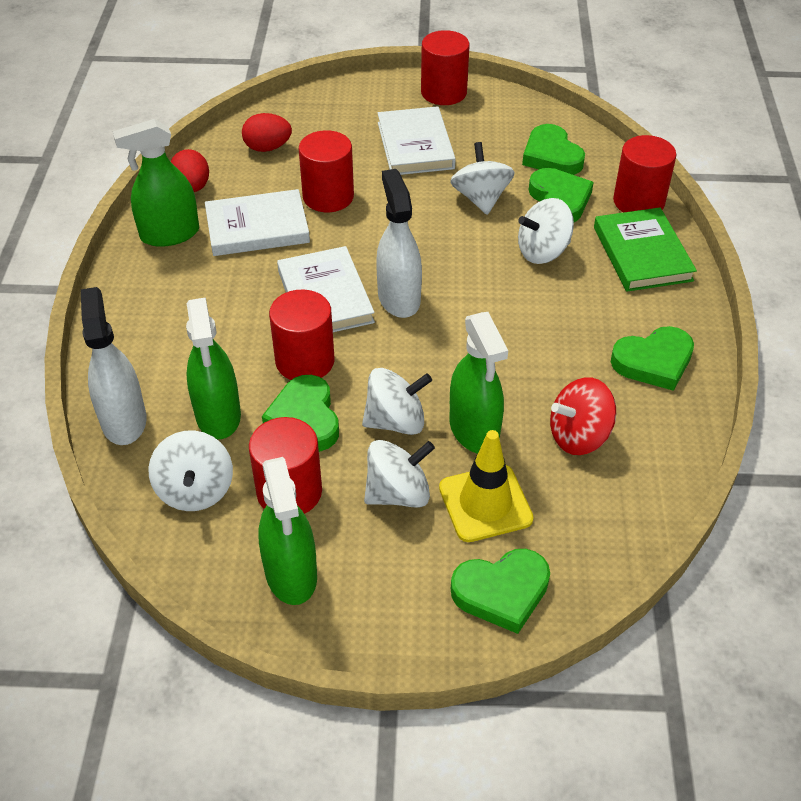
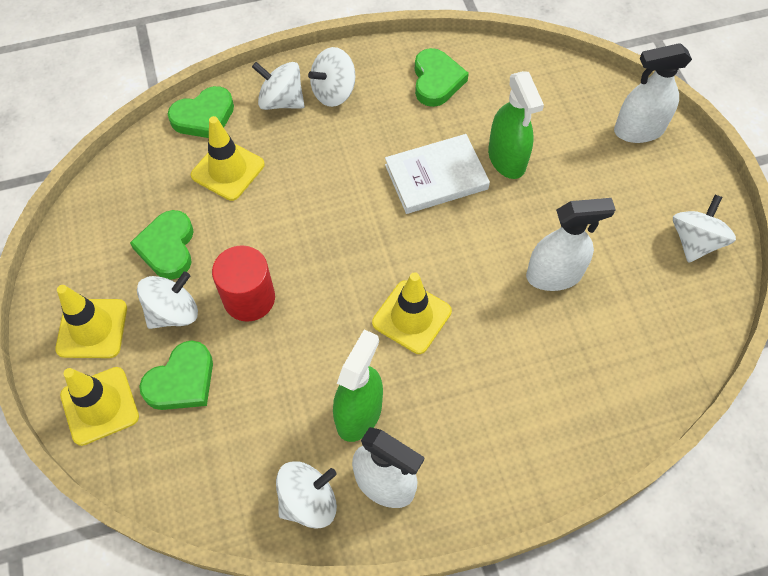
green book: 1 -> 0
green heart: 5 -> 4
green spray bottle: 4 -> 2
red cylinder: 5 -> 1
red egg: 2 -> 0
red spinning top: 1 -> 0
white book: 3 -> 1
white spray bottle: 2 -> 3
yellow traffic cone: 1 -> 4

